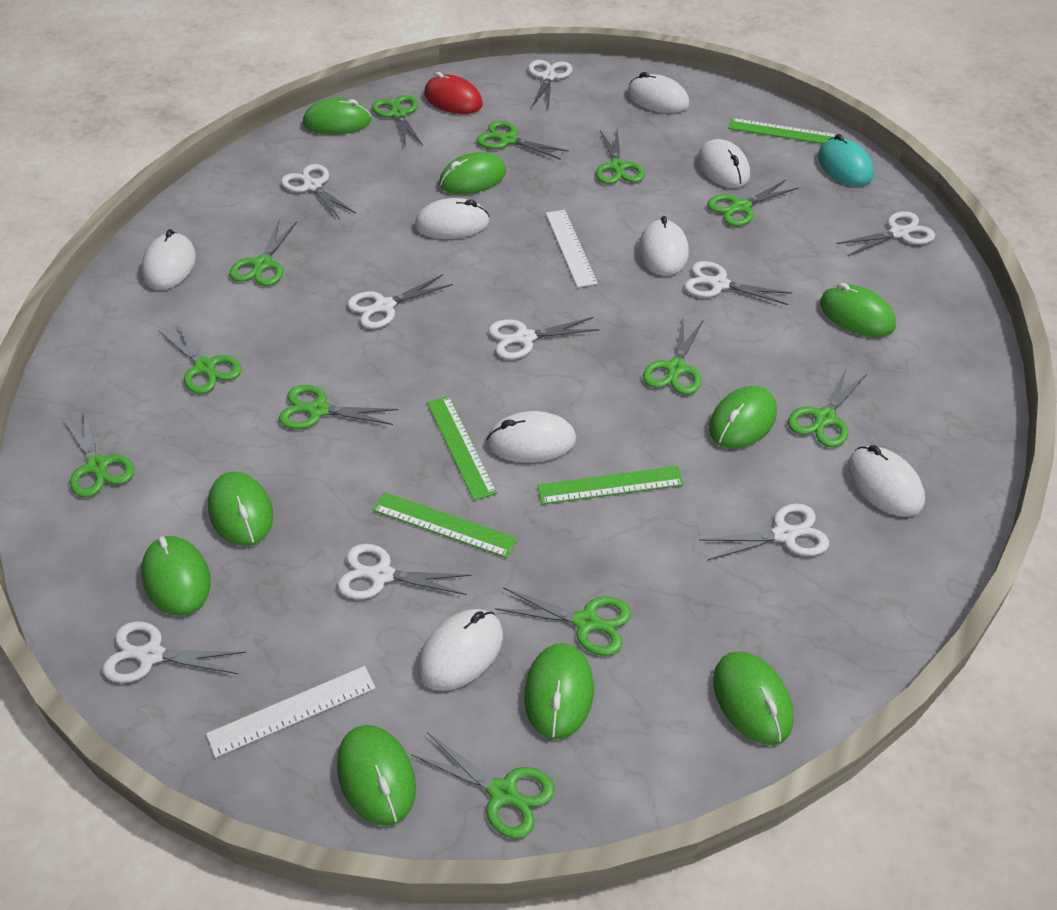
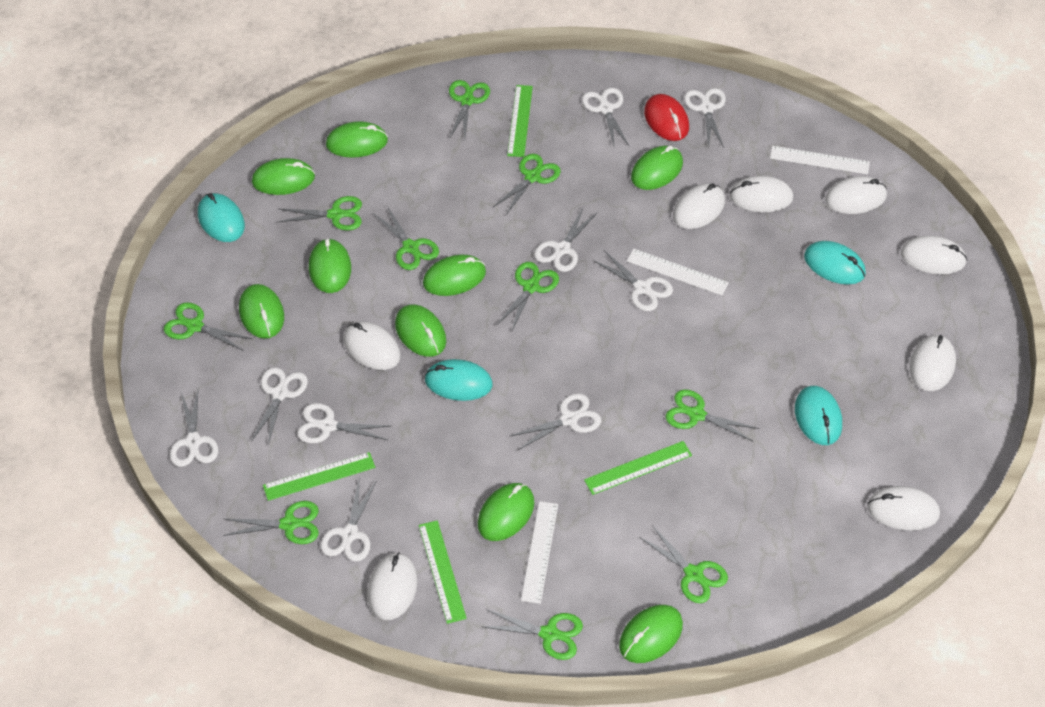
green scissors: 12 -> 10
turquoise mouse: 1 -> 4
white ruler: 2 -> 3

